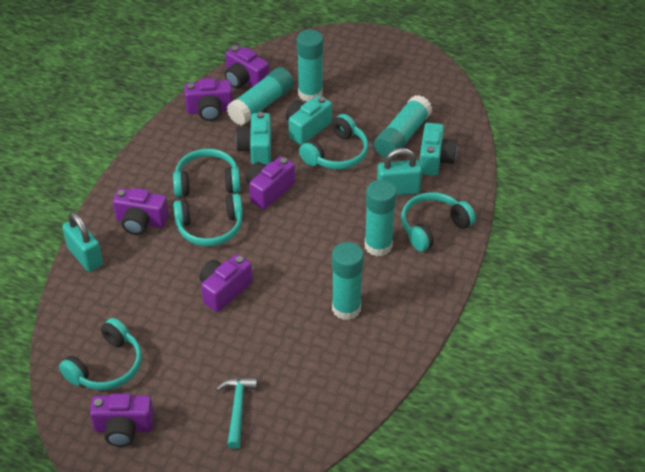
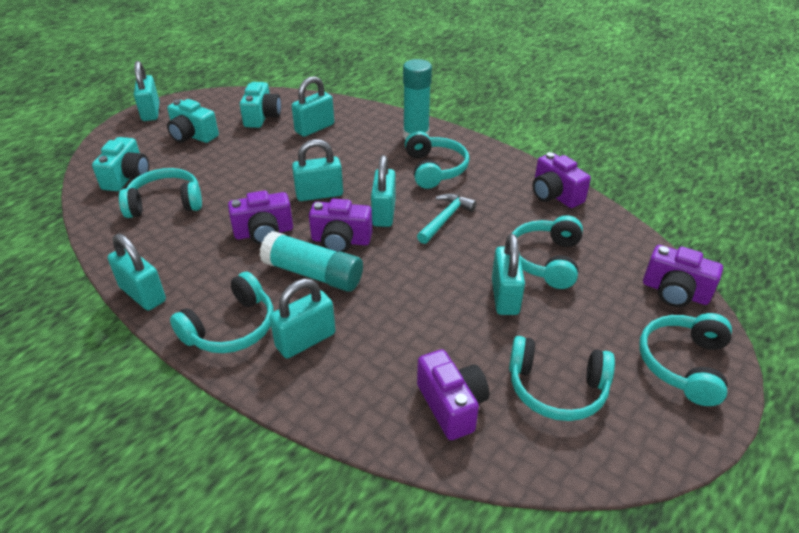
purple camera: 6 -> 5
turquoise glue stick: 5 -> 2
turquoise headphones: 5 -> 6
turquoise padlock: 2 -> 7

